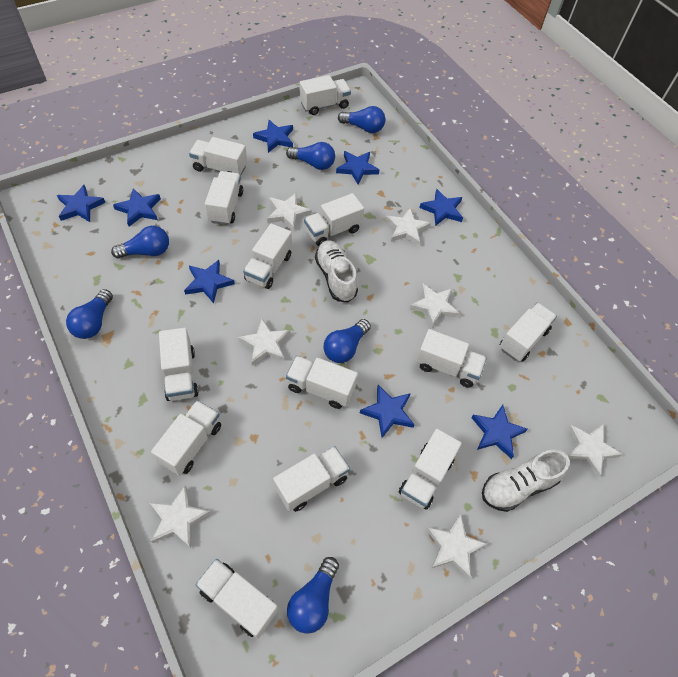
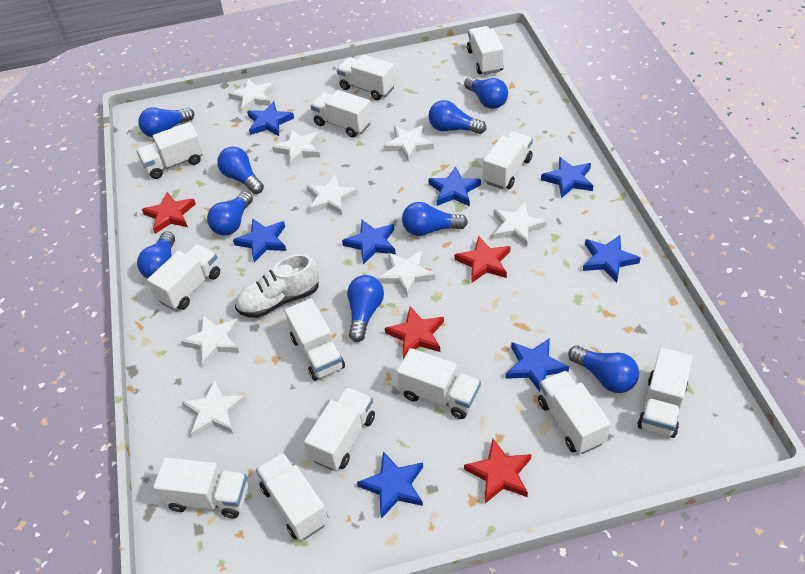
blue light bulb: 6 -> 9
red star: 0 -> 4
white shoe: 2 -> 1
white star: 7 -> 8

